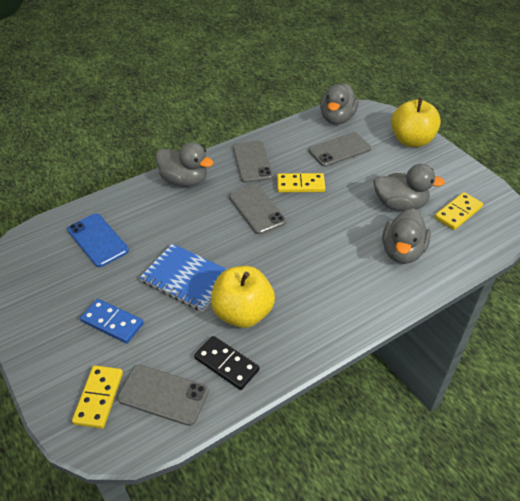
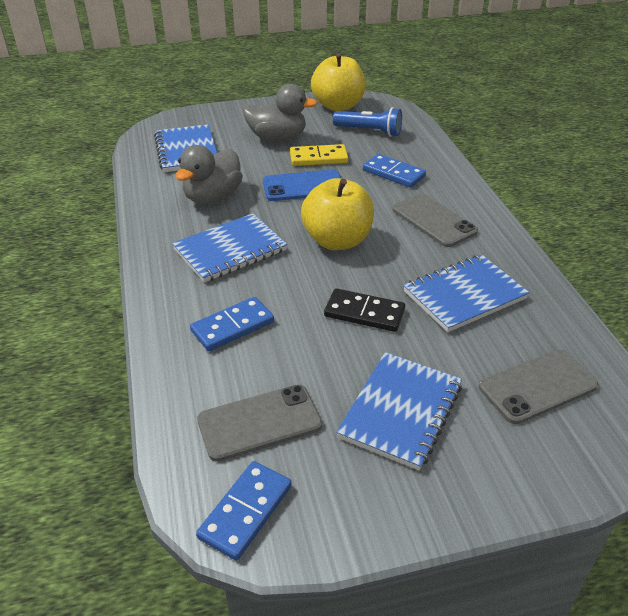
blue domino: 1 -> 3
blue flashlight: 0 -> 1
blue notebook: 1 -> 4
grey duck: 4 -> 2
grey phone: 4 -> 3
yellow domino: 3 -> 1

